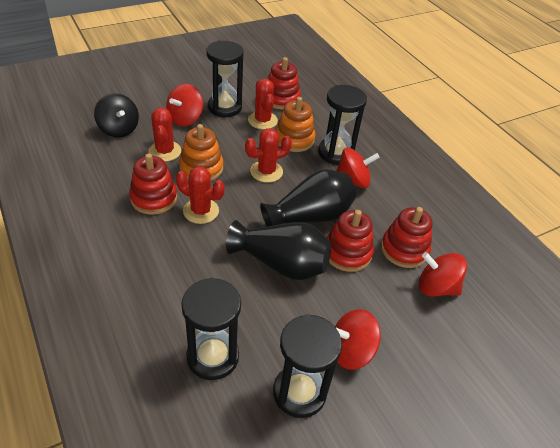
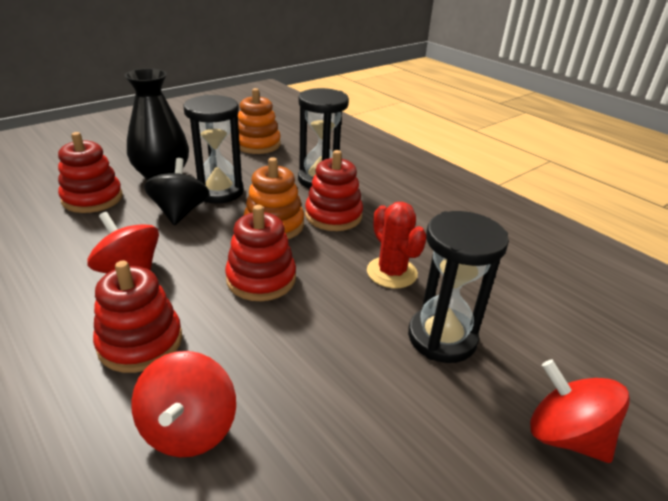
black hourglass: 4 -> 3
black vase: 2 -> 1
red cactus: 4 -> 1
red spinning top: 4 -> 3

